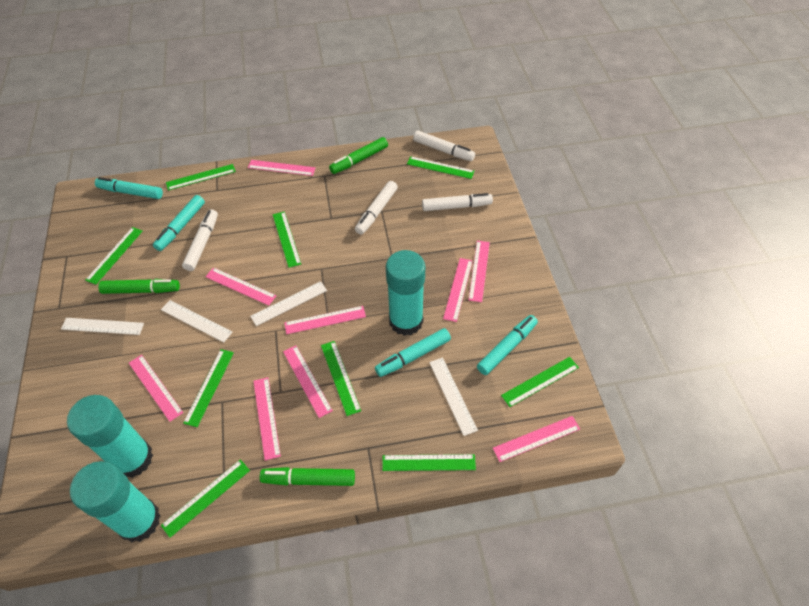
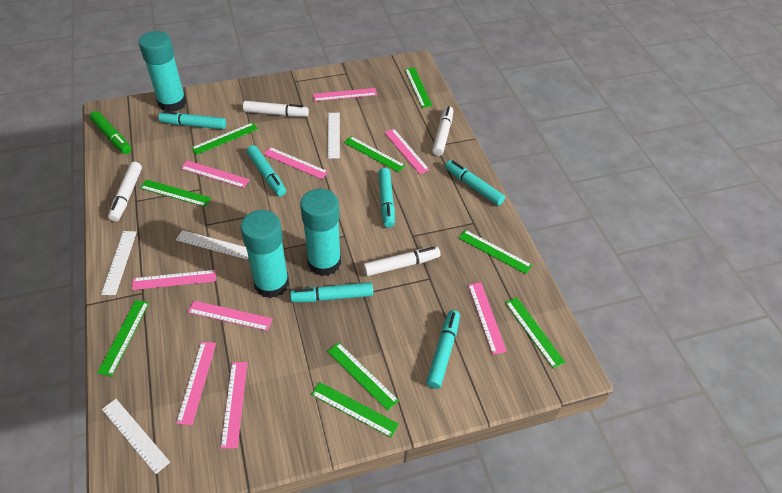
green marker: 3 -> 1
turquoise marker: 4 -> 6

